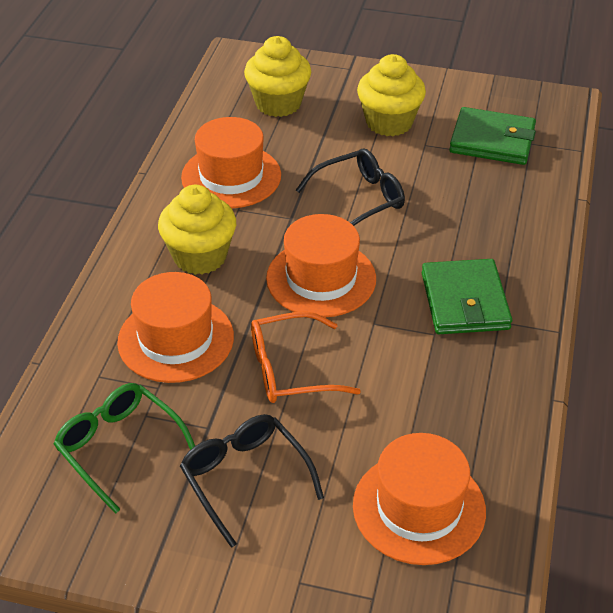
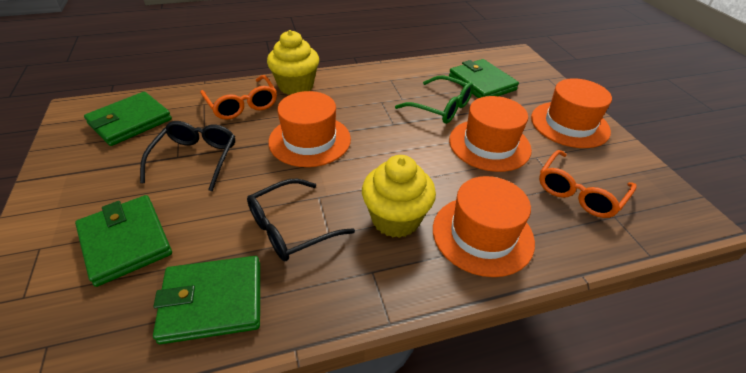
green wallet: 2 -> 4
orange glasses: 1 -> 2
yellow cupcake: 3 -> 2

